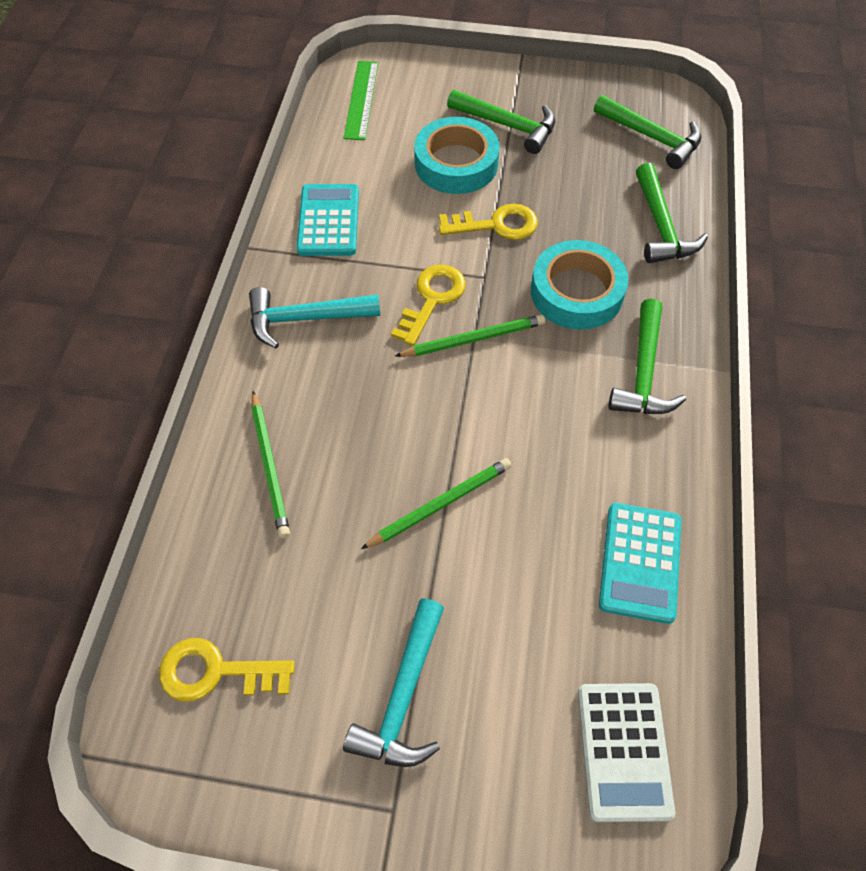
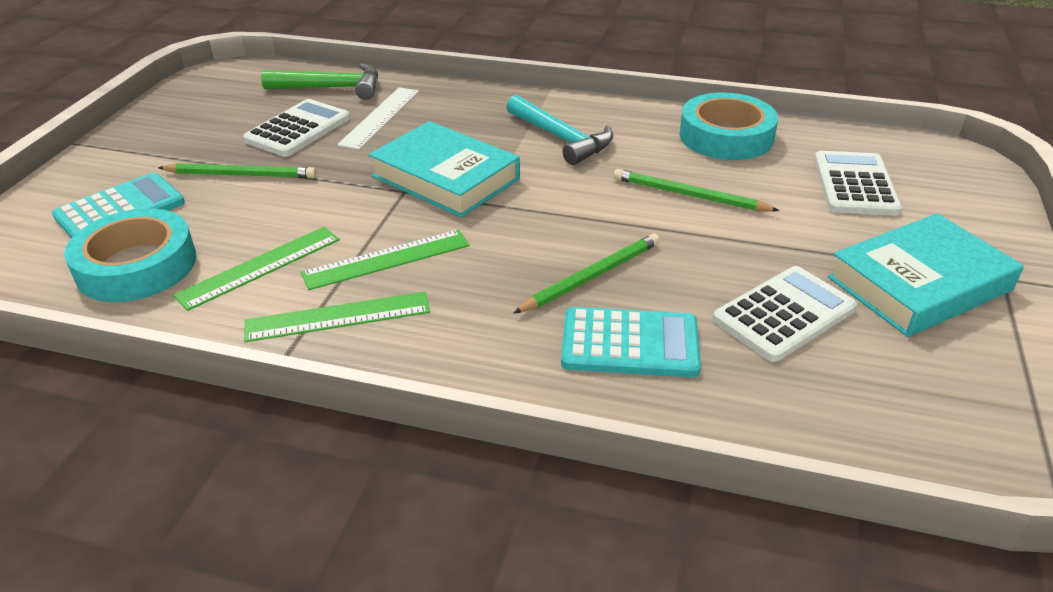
green hammer: 4 -> 1
green ruler: 1 -> 3
turquoise book: 0 -> 2
turquoise hammer: 2 -> 1
white calculator: 1 -> 3
white ruler: 0 -> 1
yellow key: 3 -> 0

